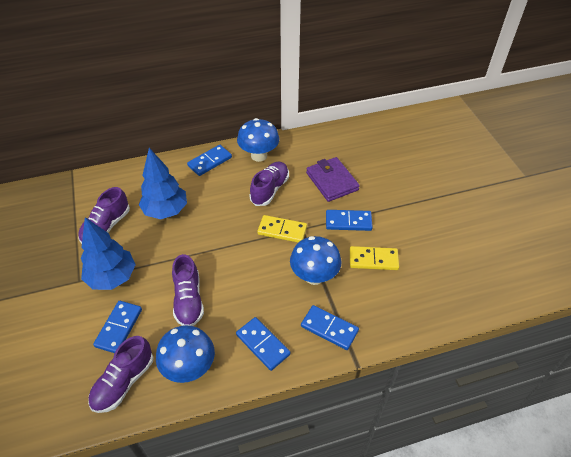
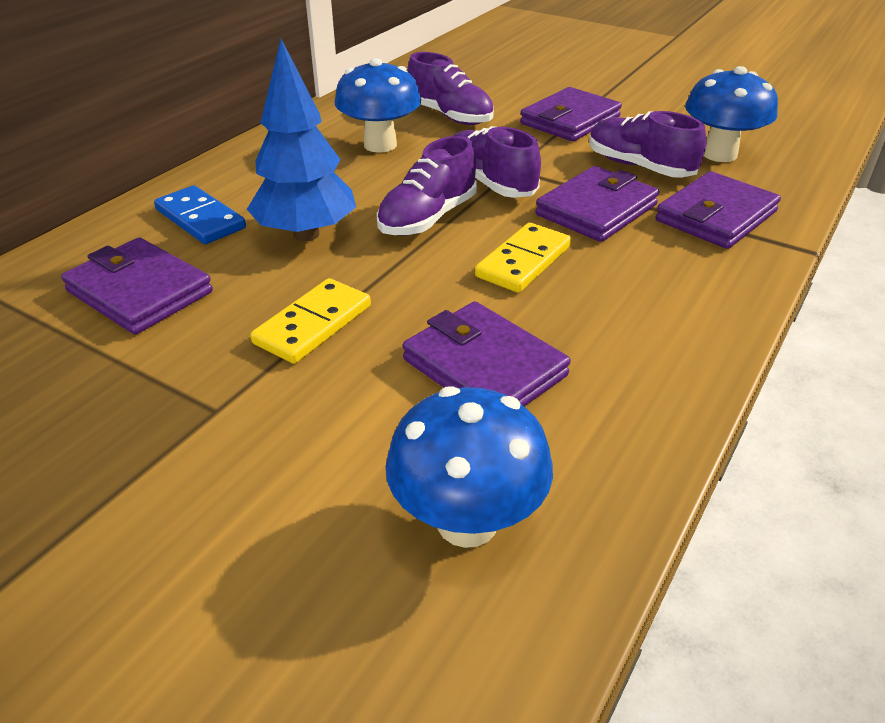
blue domino: 5 -> 1
blue tree: 2 -> 1
purple wallet: 1 -> 5

